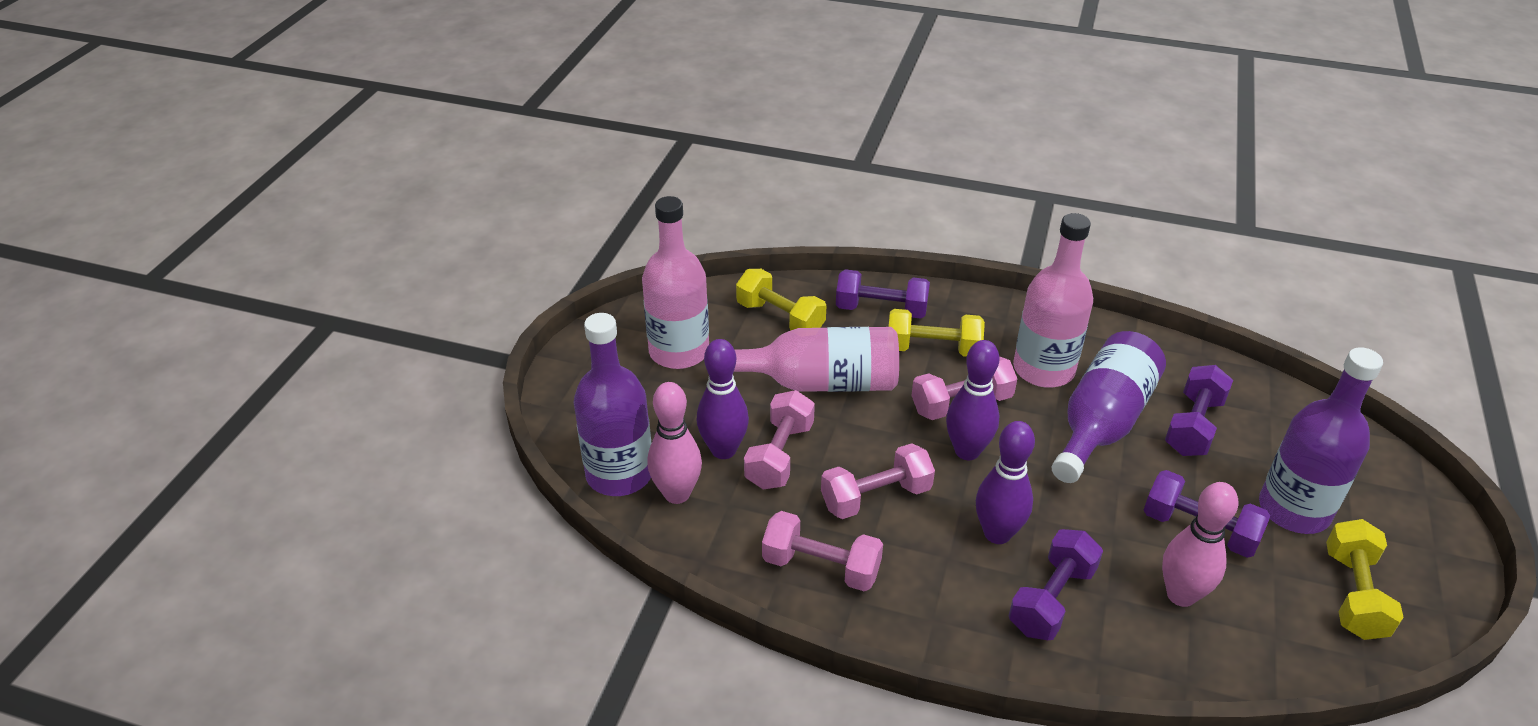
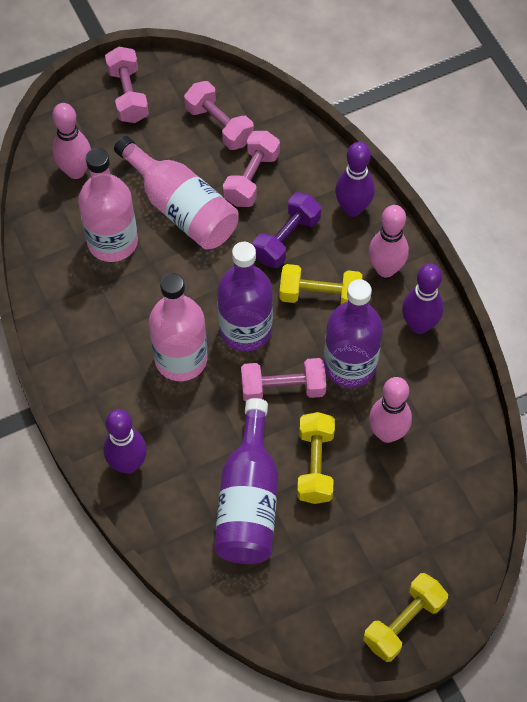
pink bowling pin: 2 -> 3
purple dumbbell: 4 -> 1

